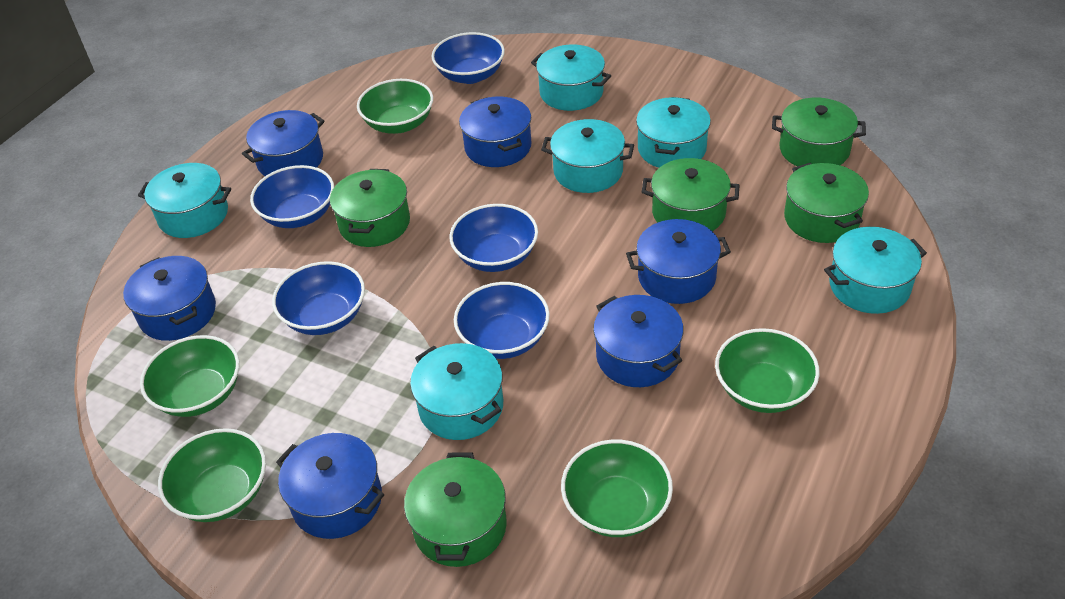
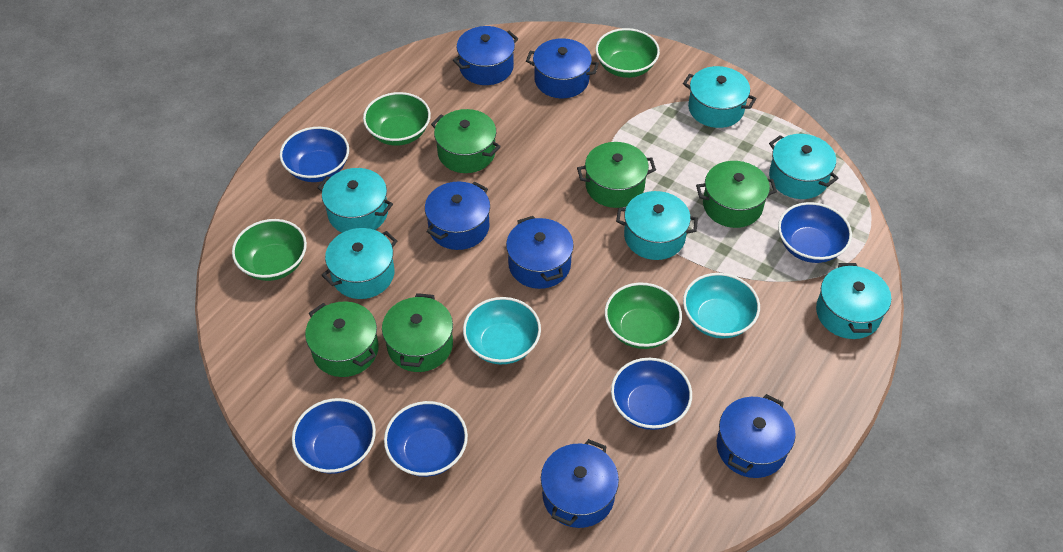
green bowl: 5 -> 4
turquoise bowl: 0 -> 2

